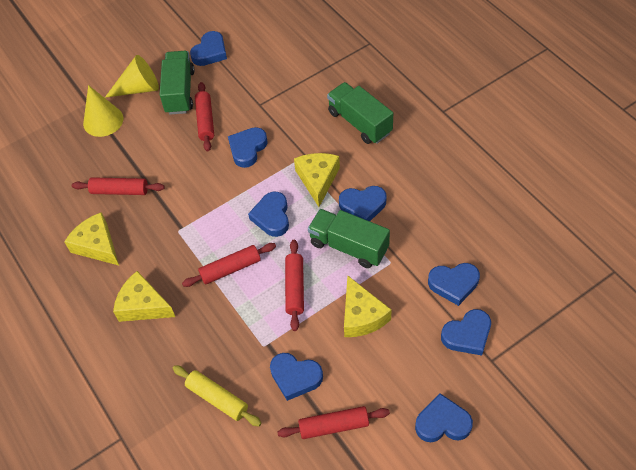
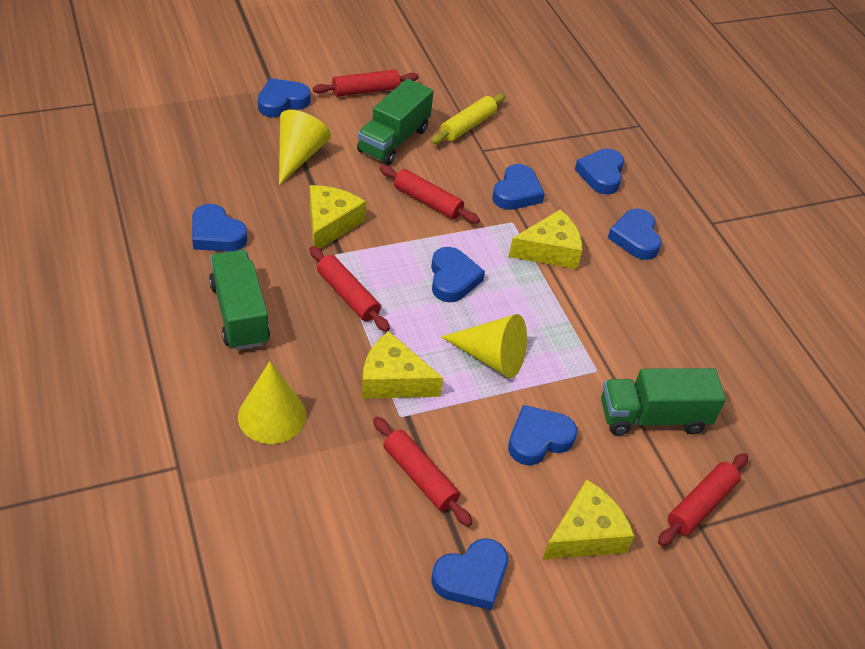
yellow cone: 2 -> 3

